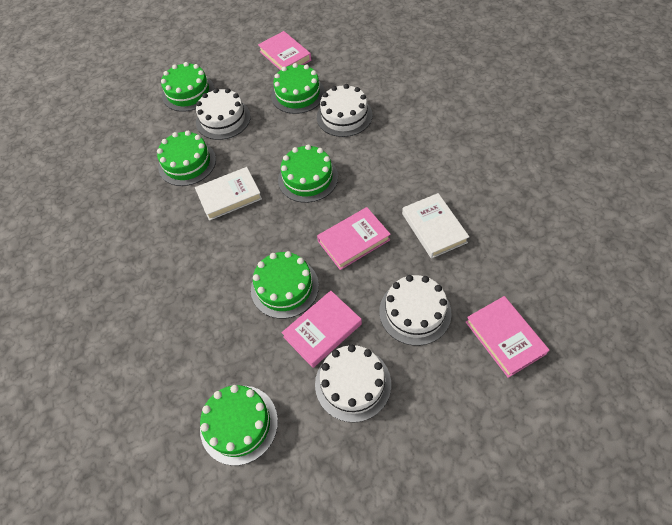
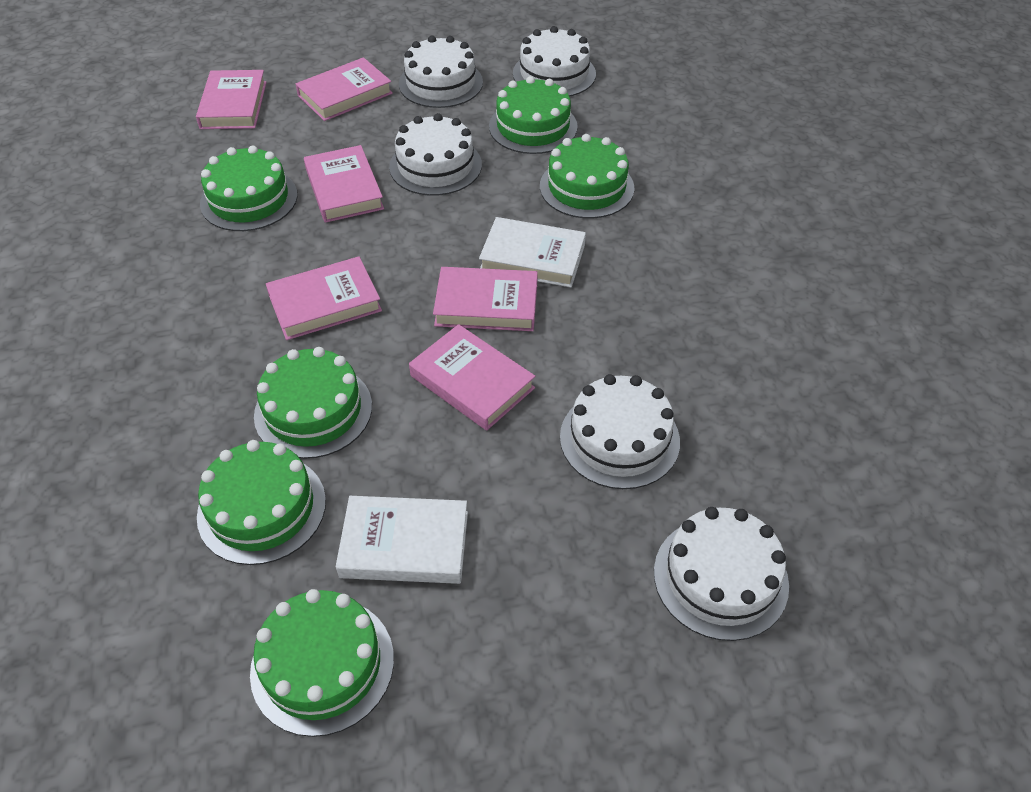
pink book: 4 -> 6
white cake: 4 -> 5

